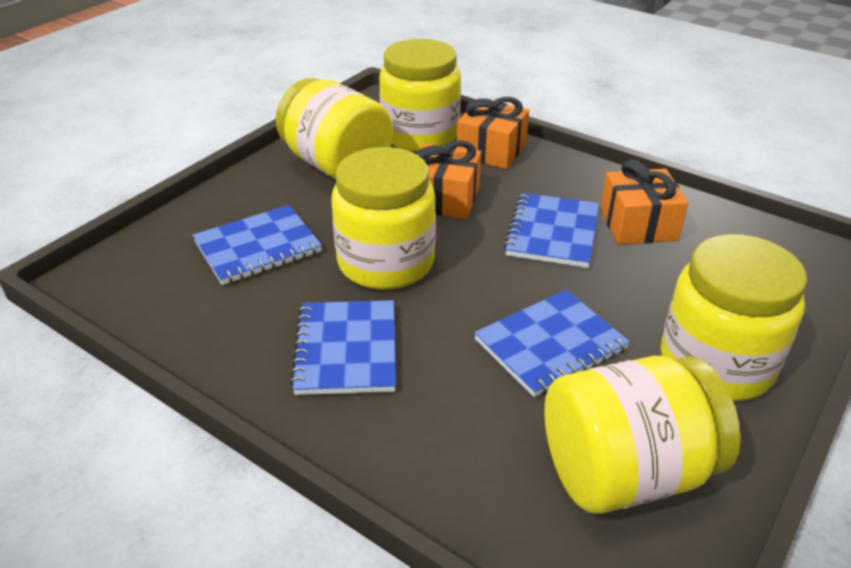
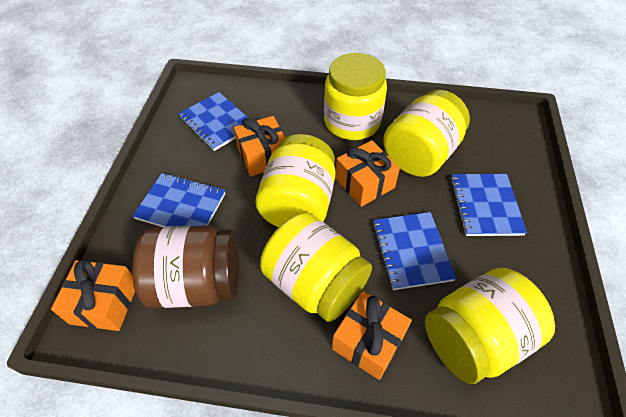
brown jar: 0 -> 1
orange gift: 3 -> 4

